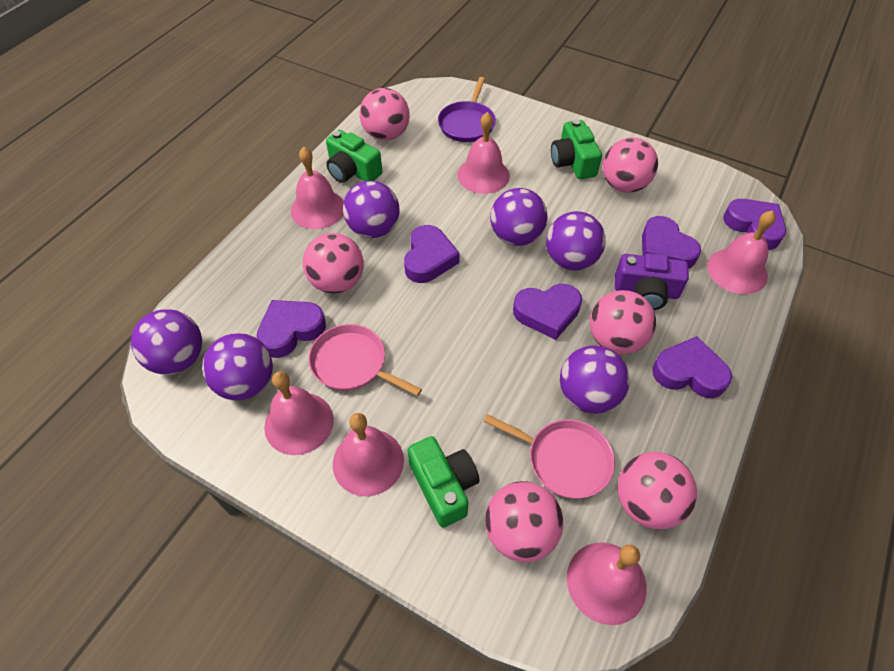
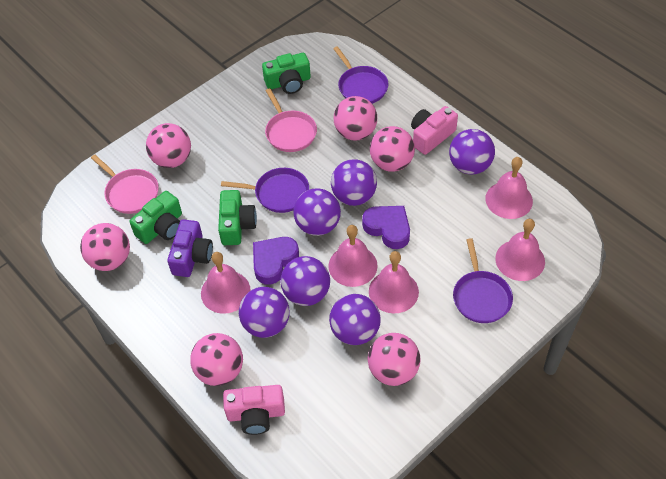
pink bell: 6 -> 5
pink camera: 0 -> 2
purple heart: 6 -> 2
purple pan: 1 -> 3

